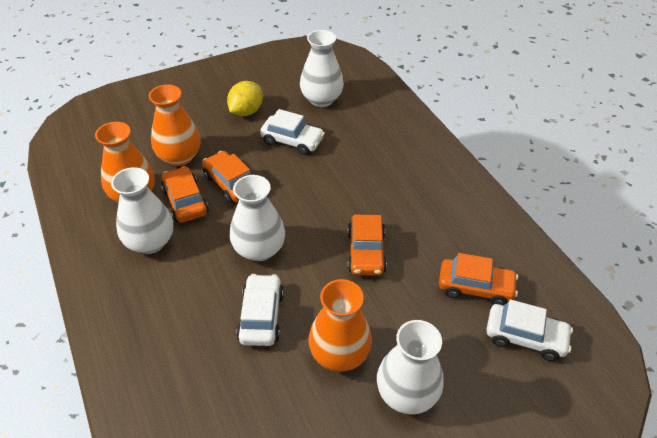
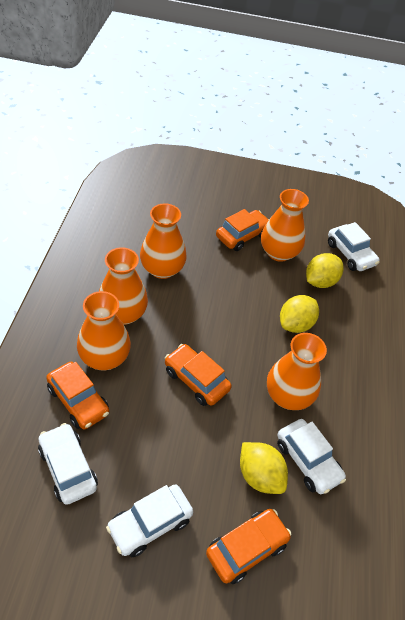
orange vase: 3 -> 5
white car: 3 -> 4
white vase: 4 -> 0
yellow lemon: 1 -> 3

